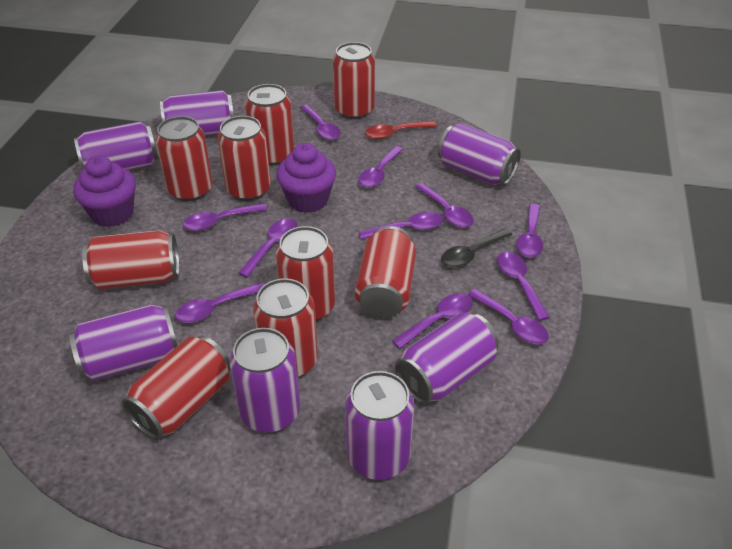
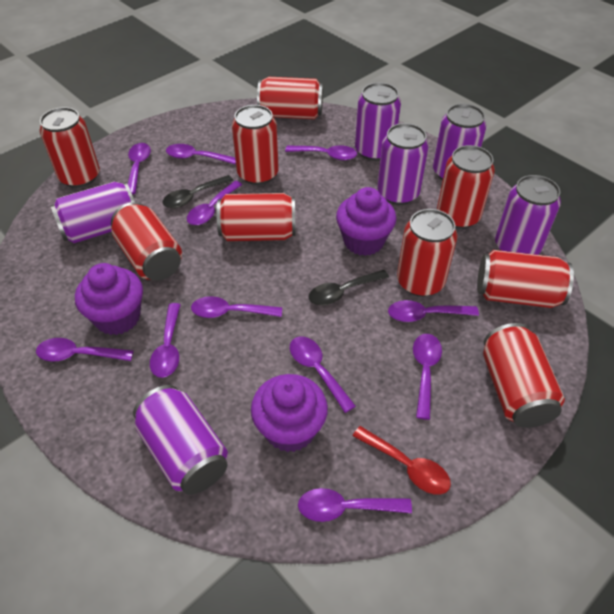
black spoon: 1 -> 2
purple can: 7 -> 6
purple cupcake: 2 -> 3

